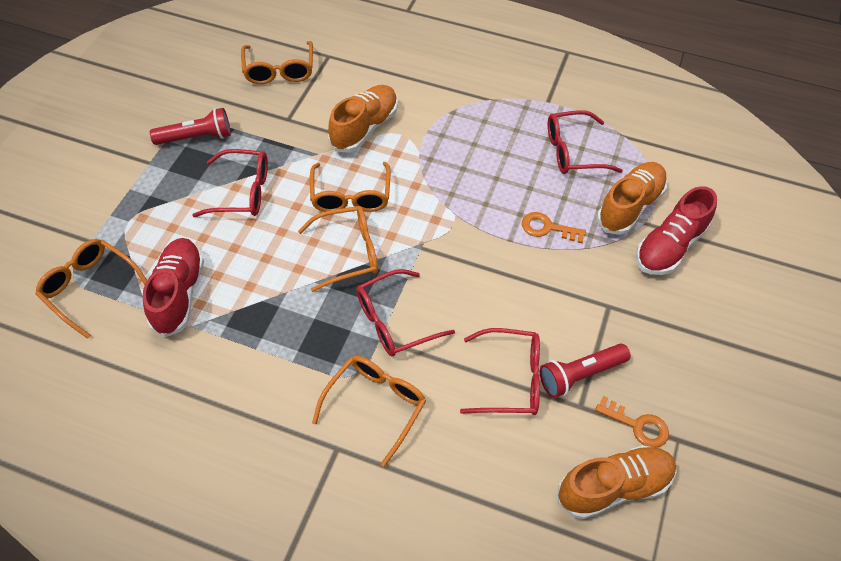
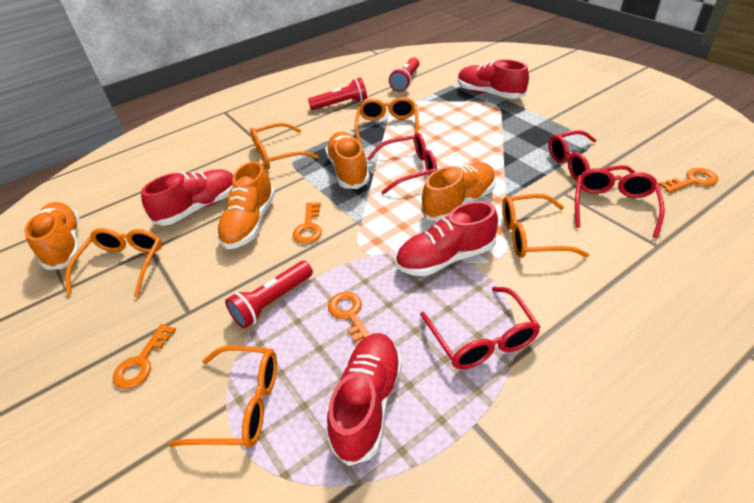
orange key: 2 -> 4
orange shoe: 3 -> 4
red flashlight: 2 -> 3
red shoe: 2 -> 4

